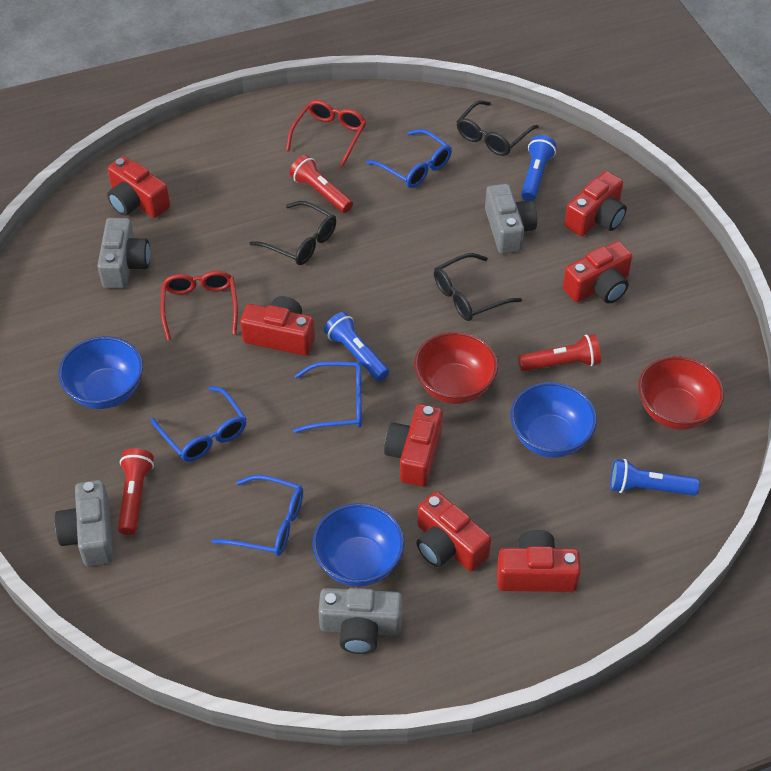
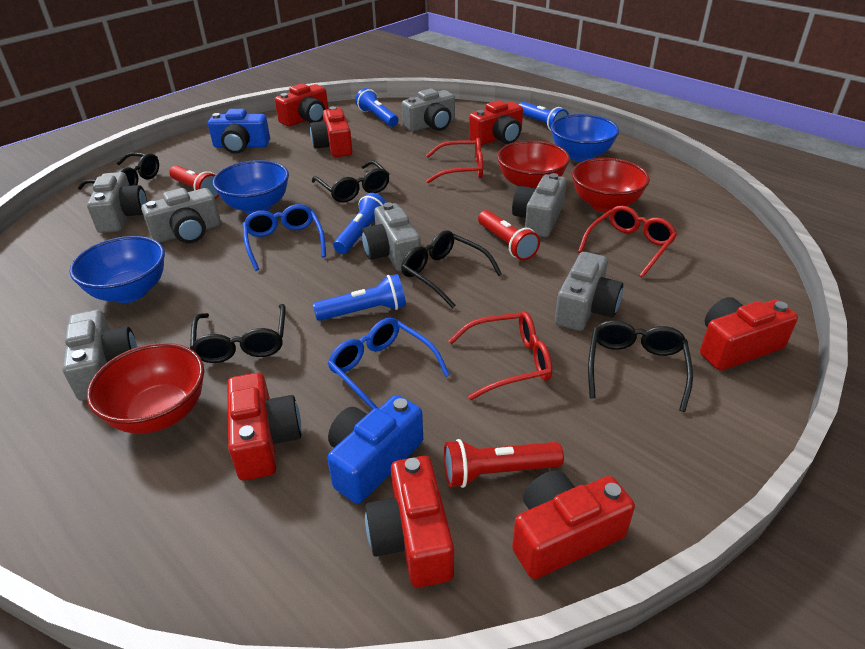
black glasses: 3 -> 5
blue camera: 0 -> 2
blue flashlight: 3 -> 4
blue glasses: 4 -> 2
grey camera: 4 -> 7
red bowl: 2 -> 3
red glasses: 2 -> 3

